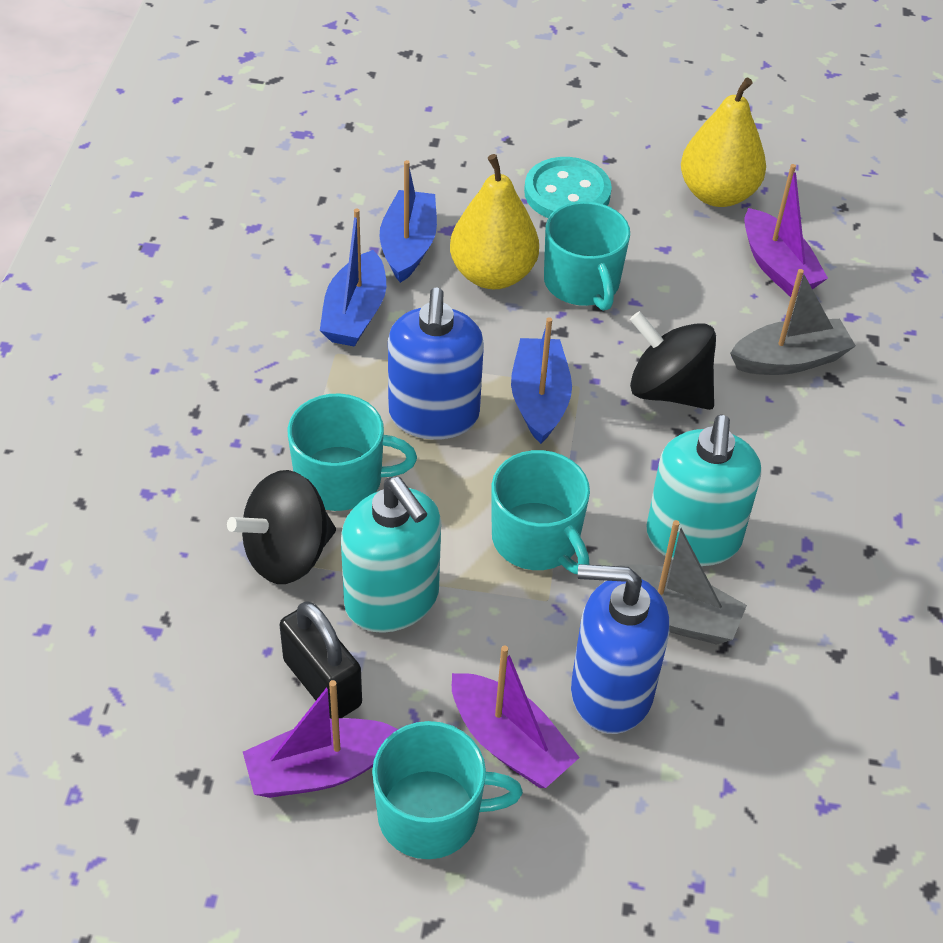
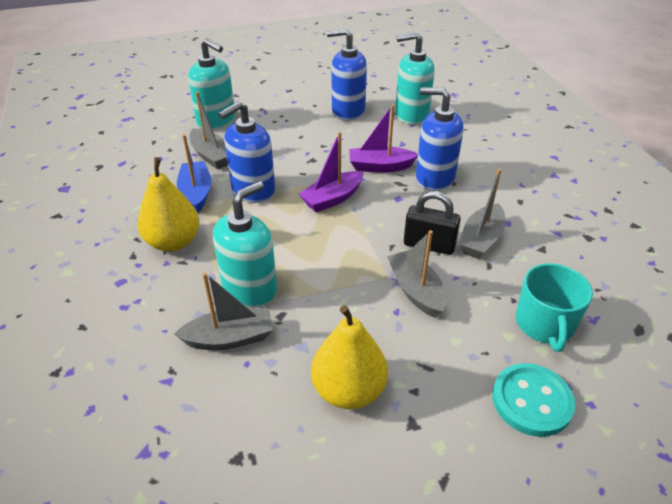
black spinning top: 2 -> 0
blue boat: 3 -> 1
blue soap dispenser: 2 -> 3
grey boat: 2 -> 4
purple boat: 3 -> 2
turquoise mug: 4 -> 1
turquoise soap dispenser: 2 -> 3

